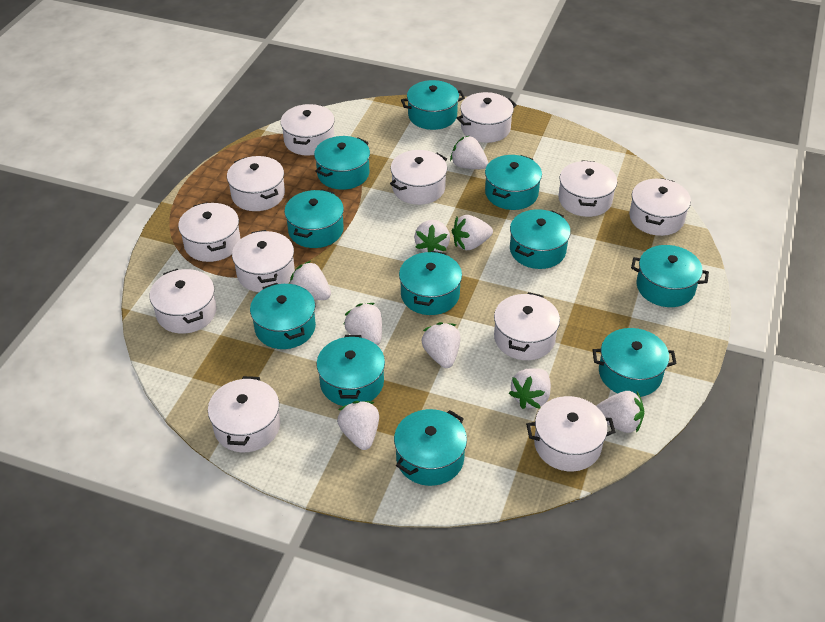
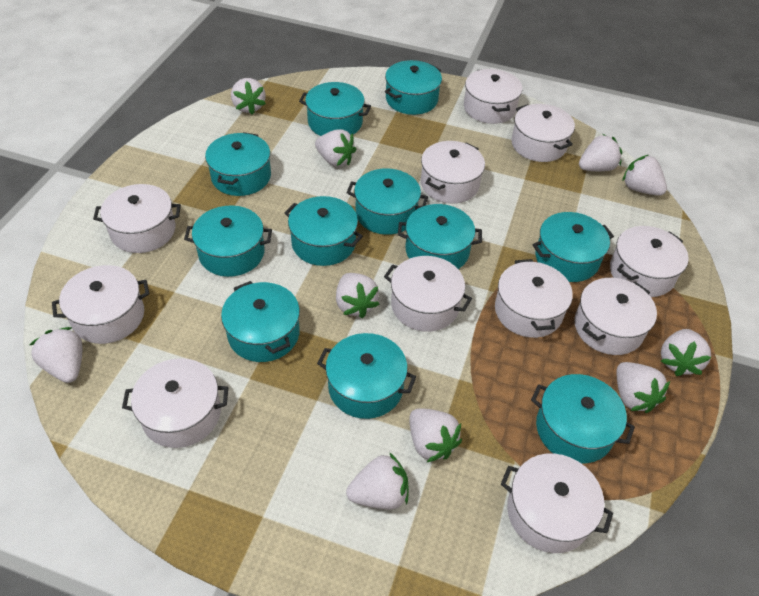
white pot: 12 -> 11
white strawberry: 9 -> 10

